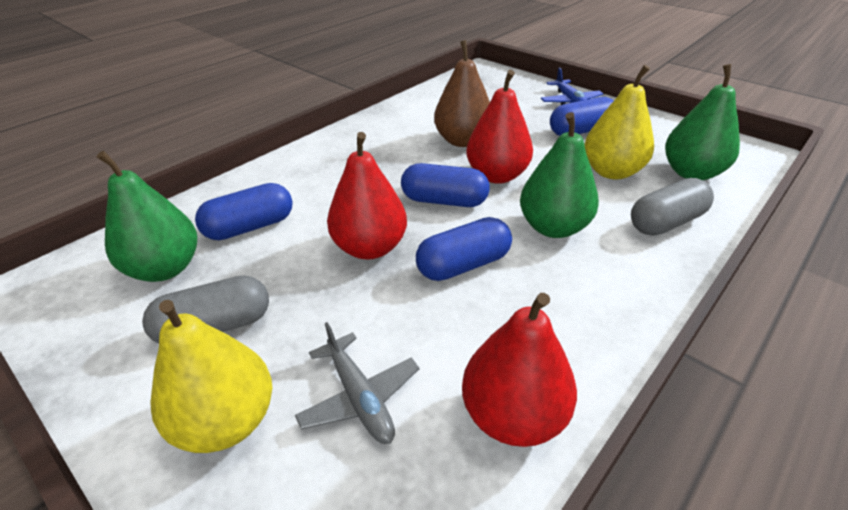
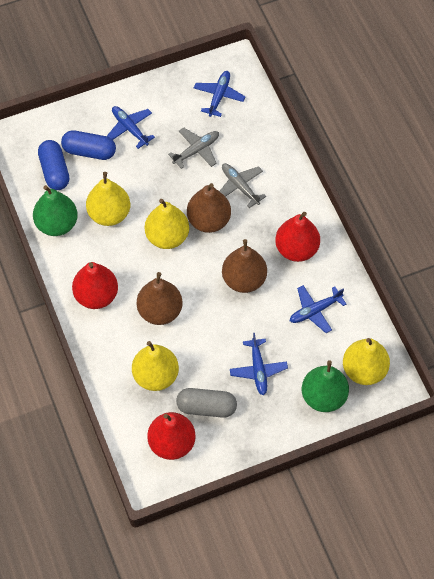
blue capsule: 4 -> 2
blue plane: 1 -> 4
brown pear: 1 -> 3
green pear: 3 -> 2
grey capsule: 2 -> 1
grey plane: 1 -> 2
yellow pear: 2 -> 4

